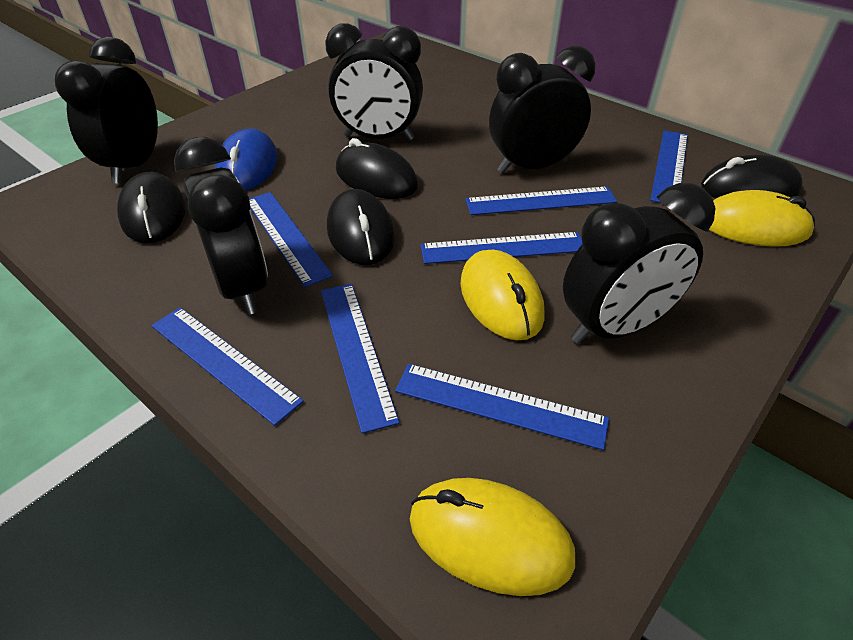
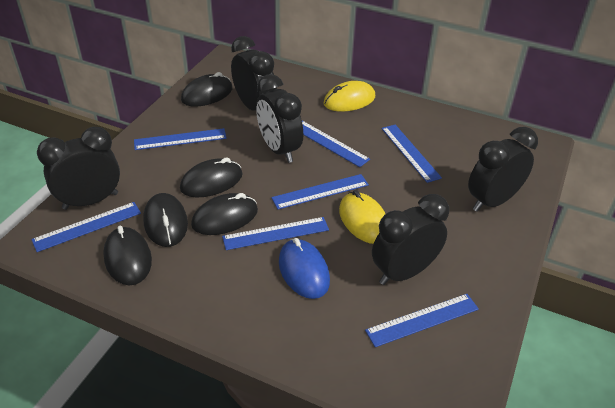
black mouse: 4 -> 5
yellow mouse: 3 -> 2

